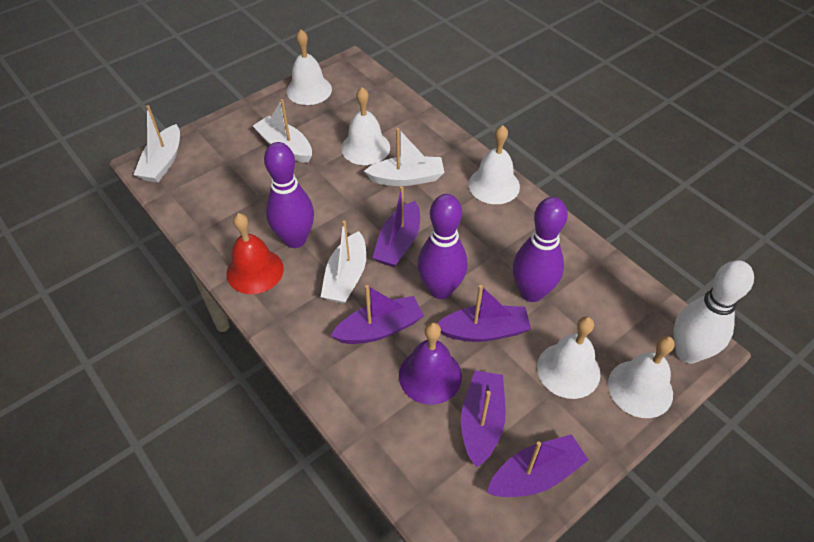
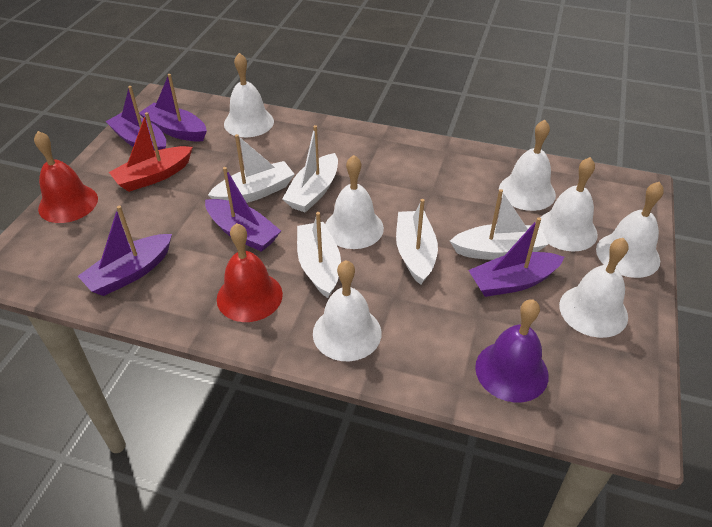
purple bowling pin: 3 -> 0
red bell: 1 -> 2
red boat: 0 -> 1
white bell: 5 -> 7
white boat: 4 -> 5
white bowling pin: 1 -> 0

